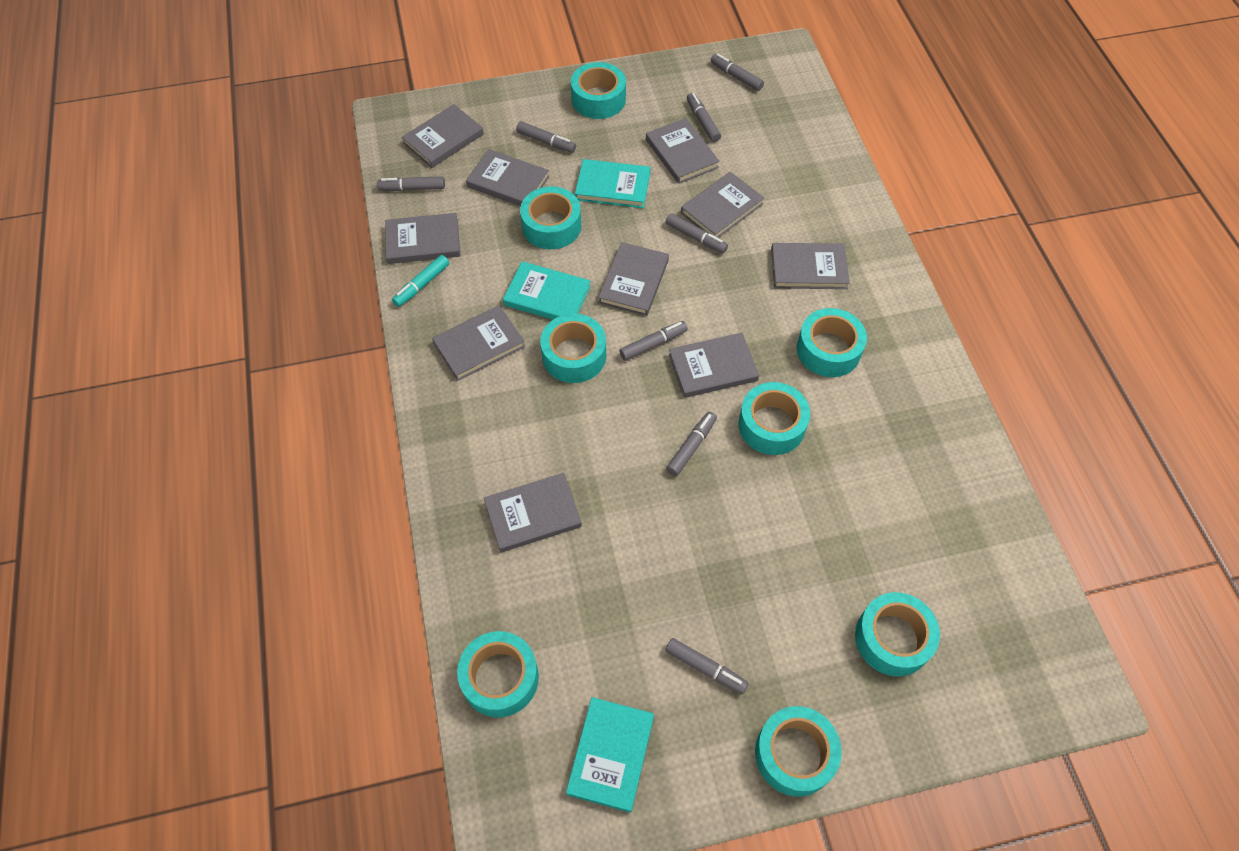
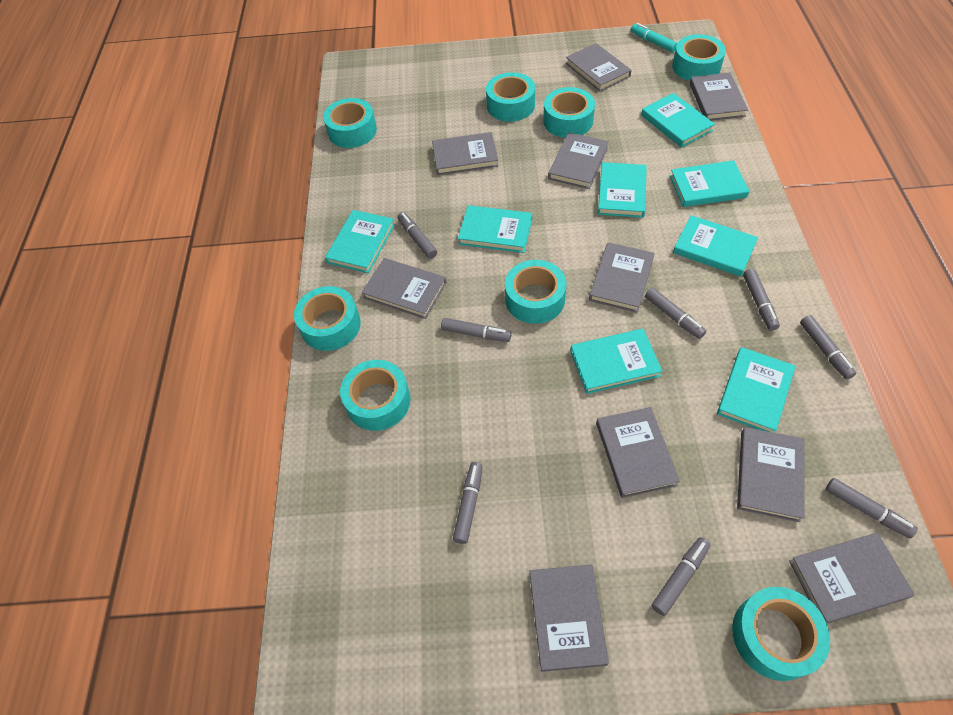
turquoise book: 3 -> 8

